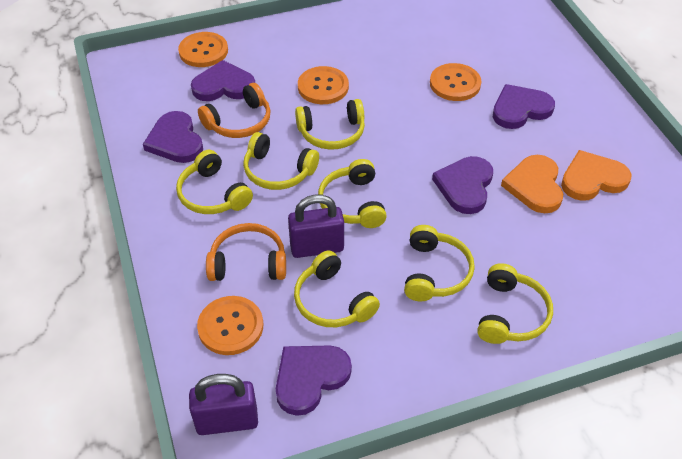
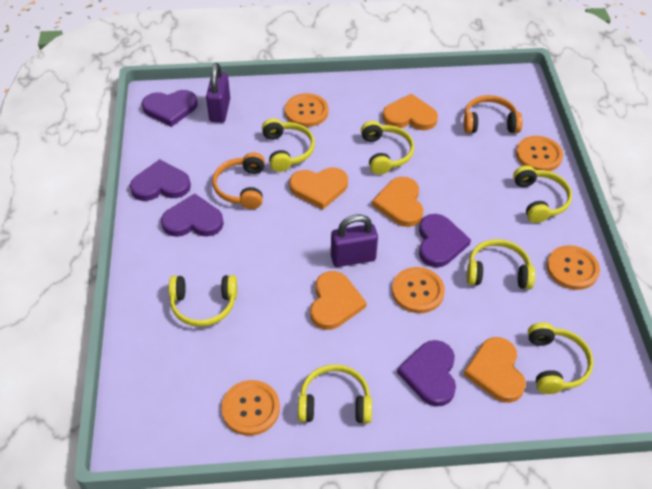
orange button: 4 -> 5
orange heart: 2 -> 5

